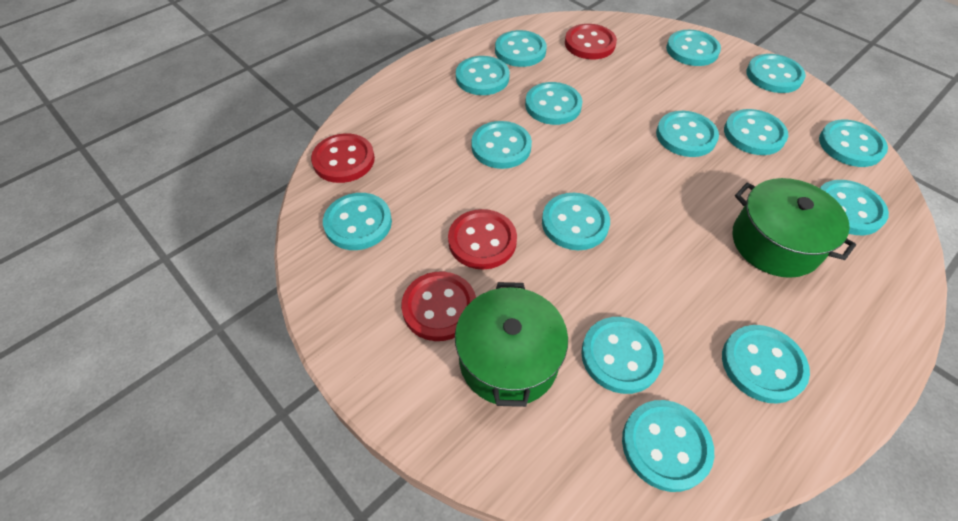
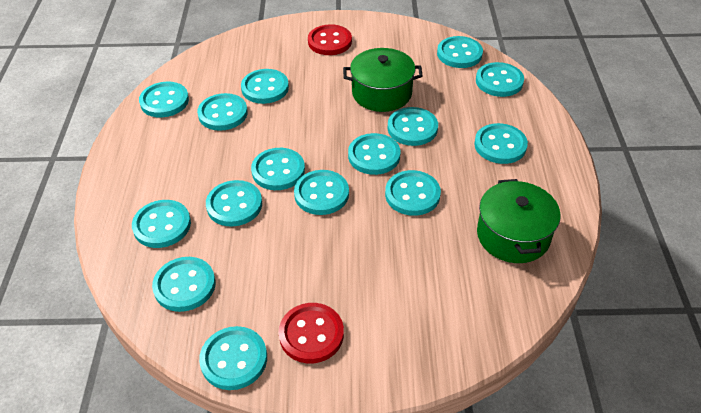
red button: 4 -> 2

